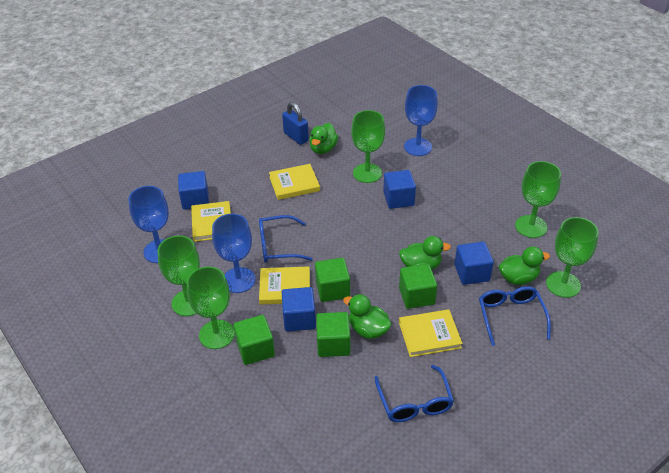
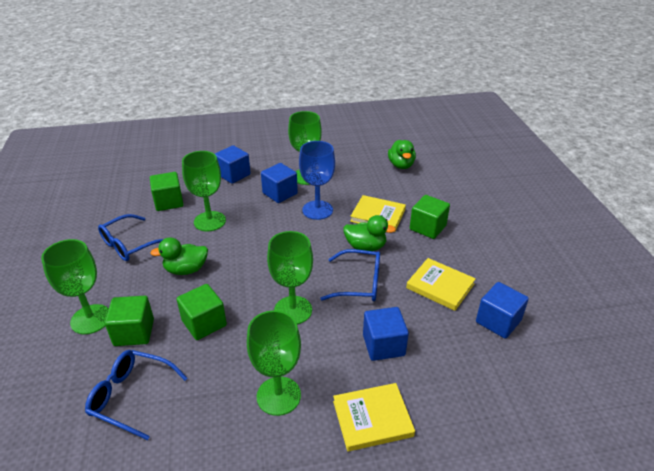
blue goblet: 3 -> 1
blue padlock: 1 -> 0
green duck: 4 -> 3
yellow book: 4 -> 3

